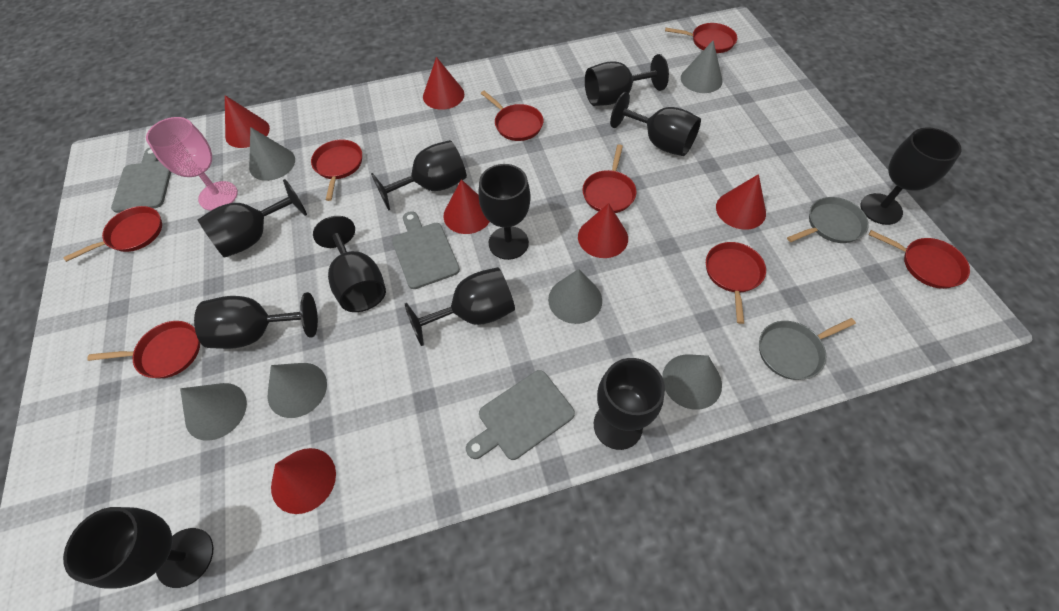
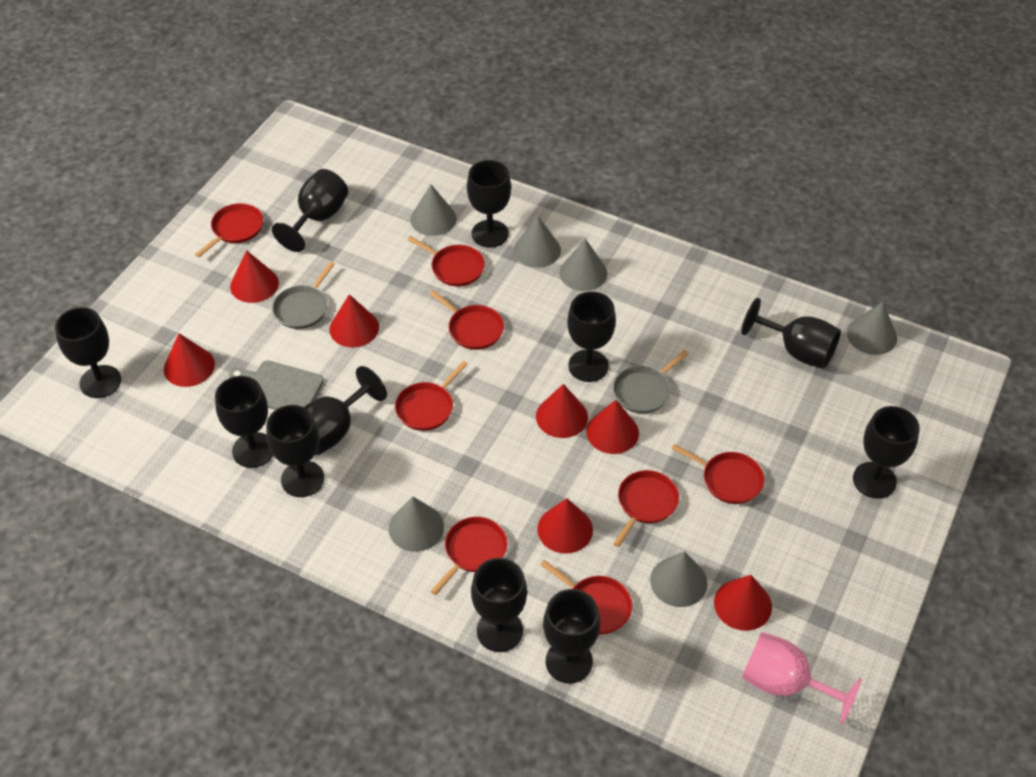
grey cutting board: 3 -> 1
red cone: 6 -> 7

